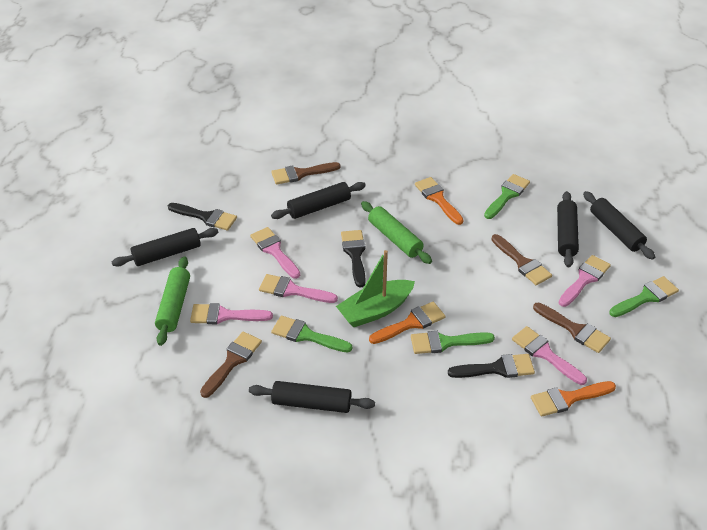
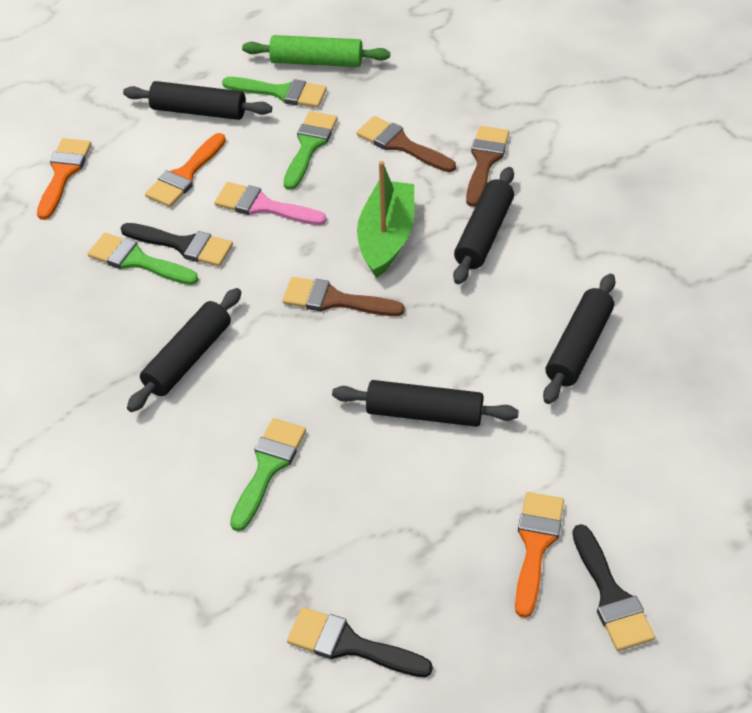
brown brush: 4 -> 3
green rolling pin: 2 -> 1
pink brush: 5 -> 1

